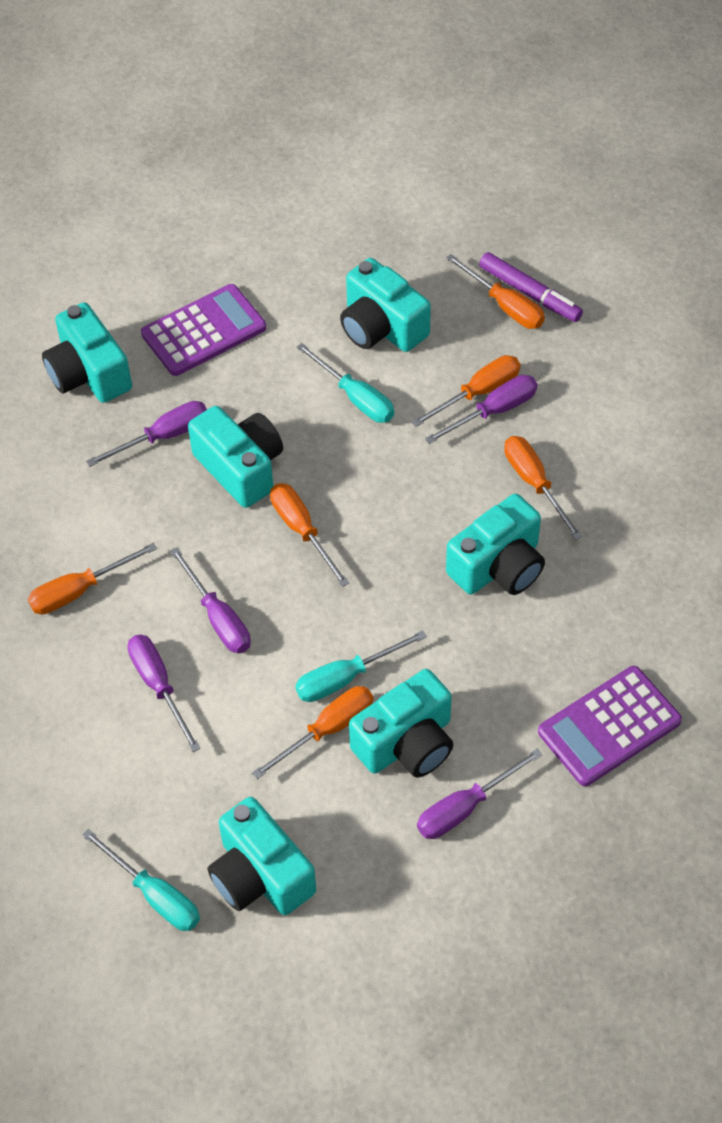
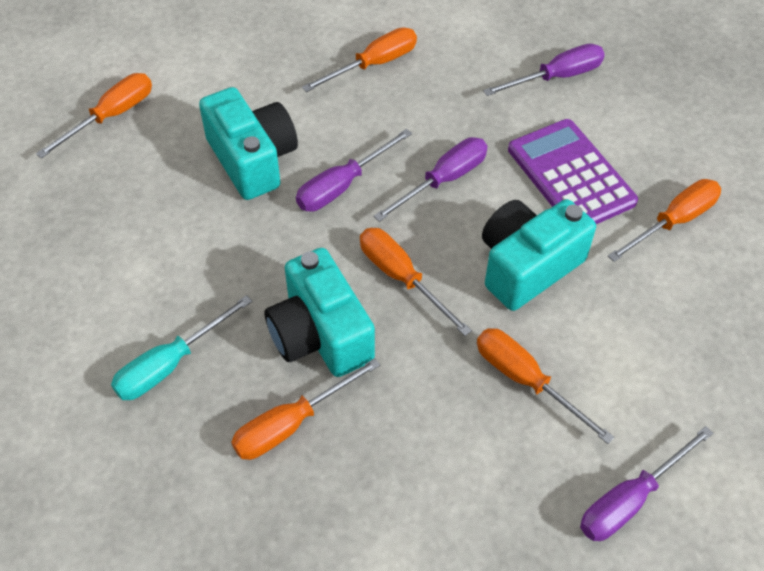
purple calculator: 2 -> 1
purple marker: 1 -> 0
purple screwdriver: 5 -> 4
turquoise camera: 6 -> 3
turquoise screwdriver: 3 -> 1

